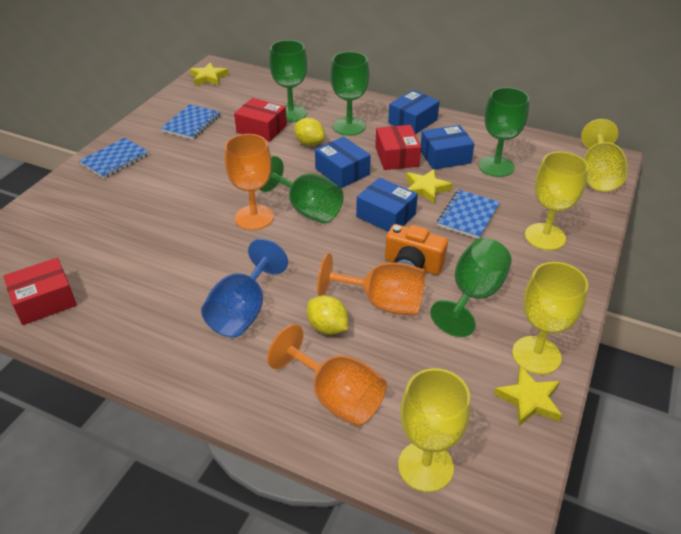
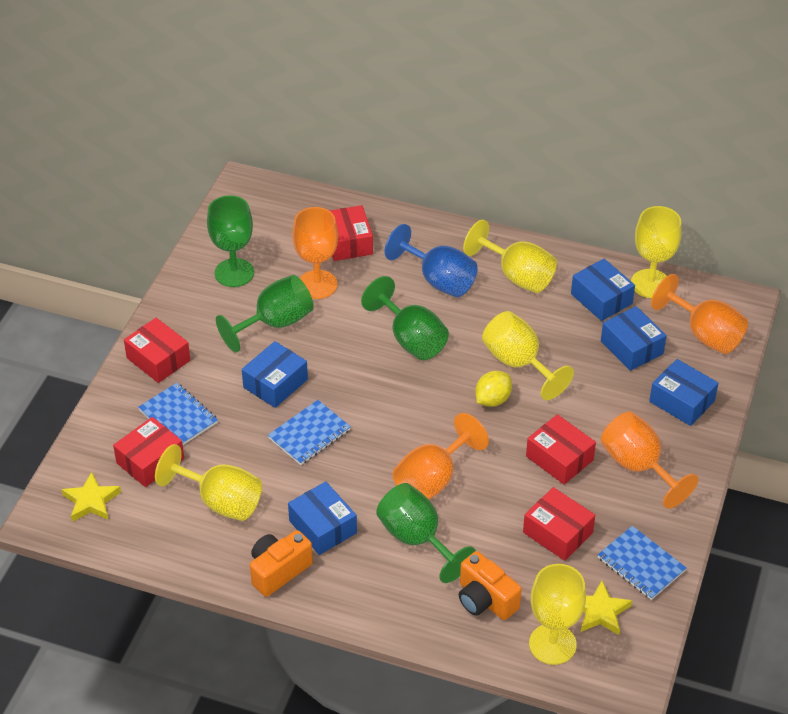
blue box: 4 -> 5
green goblet: 5 -> 4
orange camera: 1 -> 2
orange goblet: 3 -> 4
red box: 3 -> 5
yellow goblet: 4 -> 5
yellow lemon: 2 -> 1
yellow star: 3 -> 2

